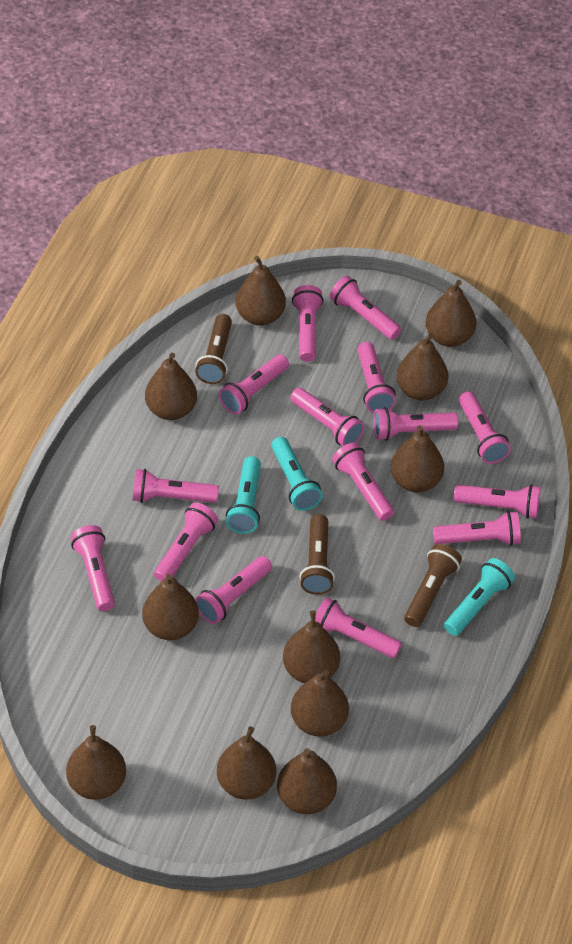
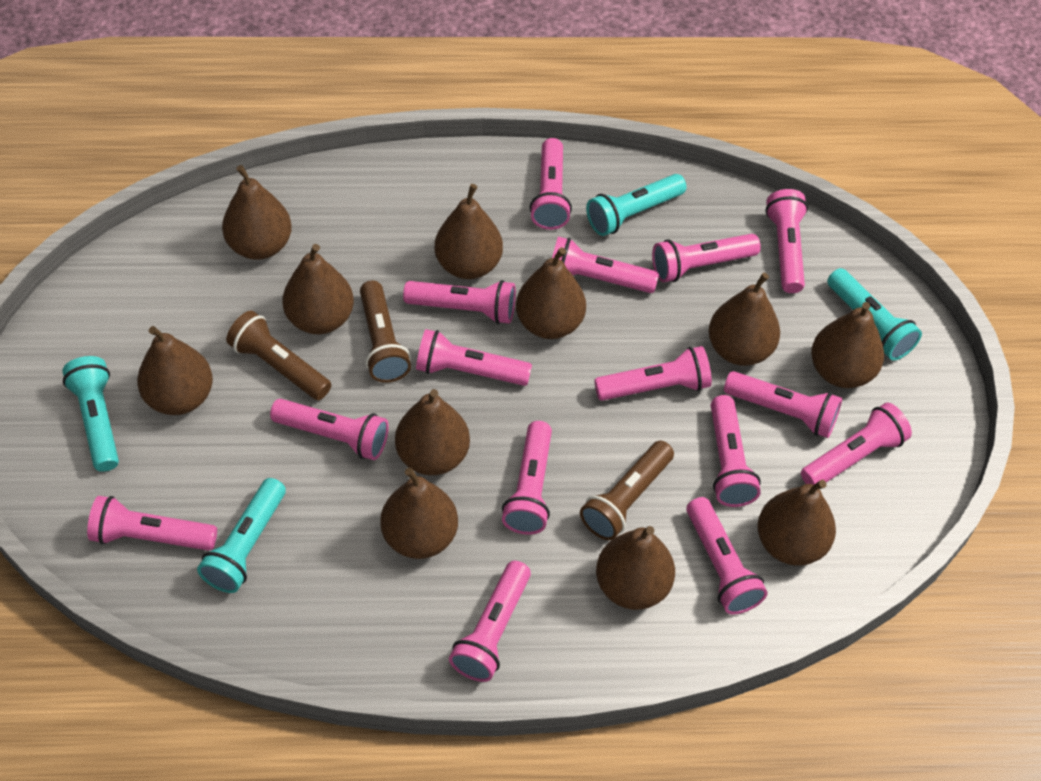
turquoise flashlight: 3 -> 4

